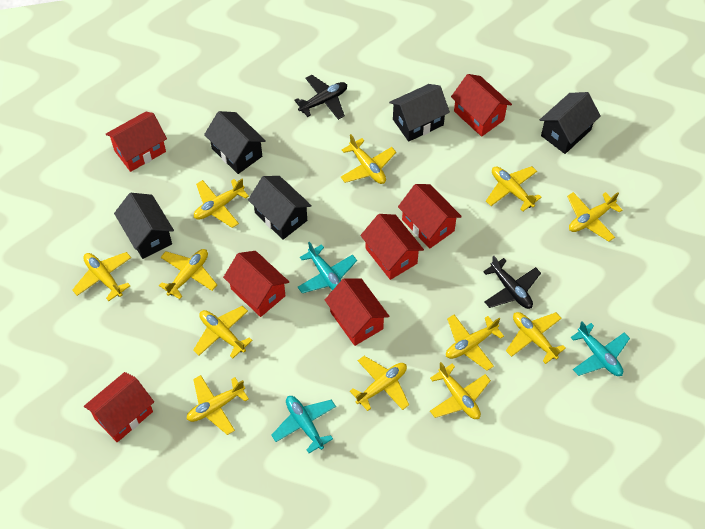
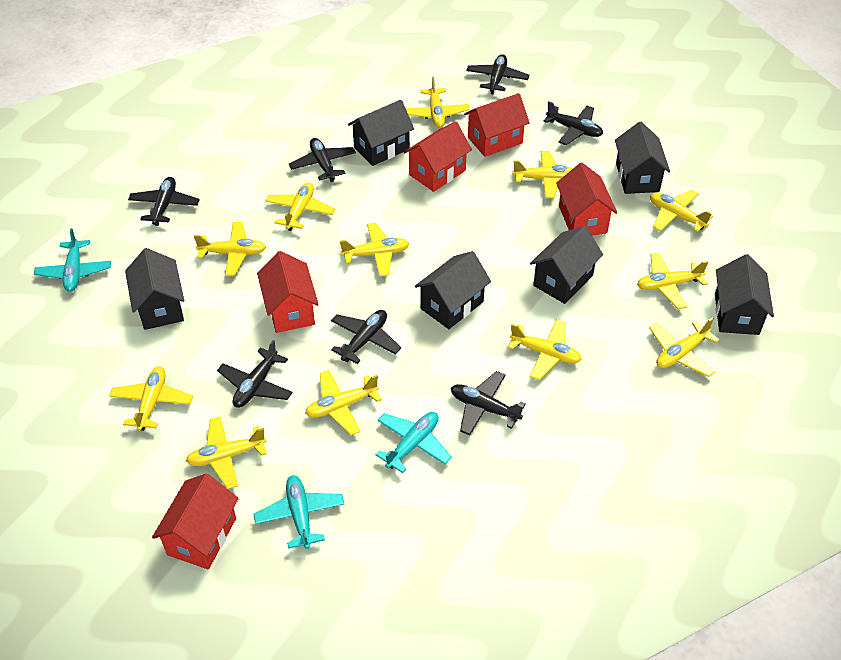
black house: 5 -> 6
black plane: 2 -> 7
red house: 7 -> 5

